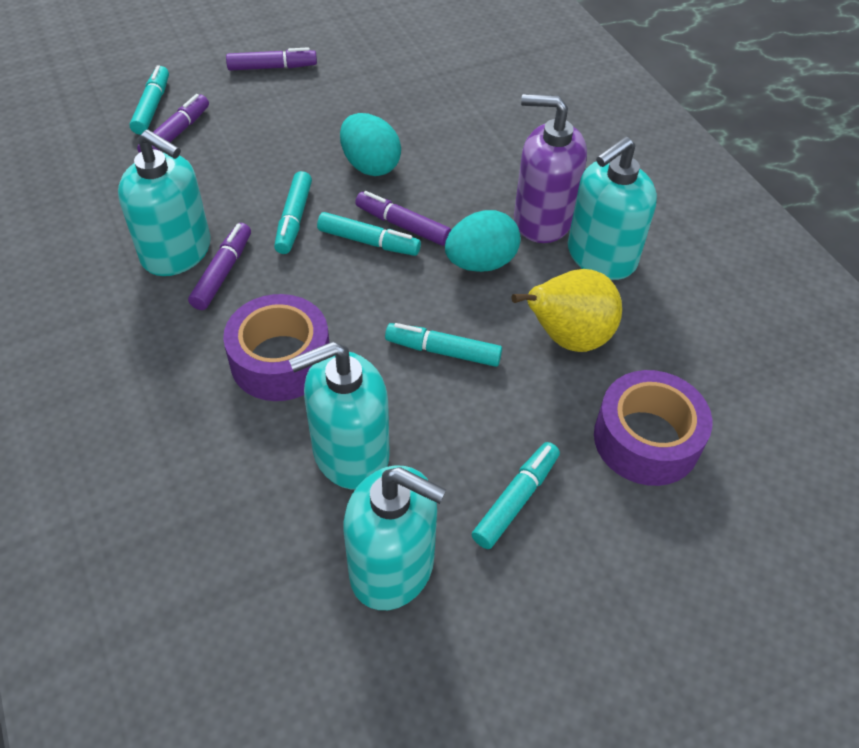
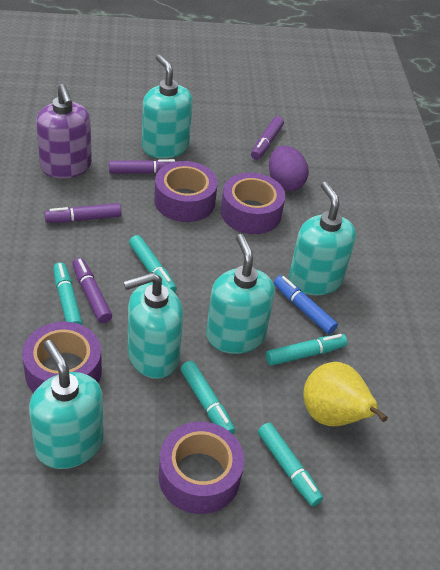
blue marker: 0 -> 1
purple egg: 0 -> 1
purple tape: 2 -> 4
turquoise egg: 2 -> 0
turquoise soap dispenser: 4 -> 5

